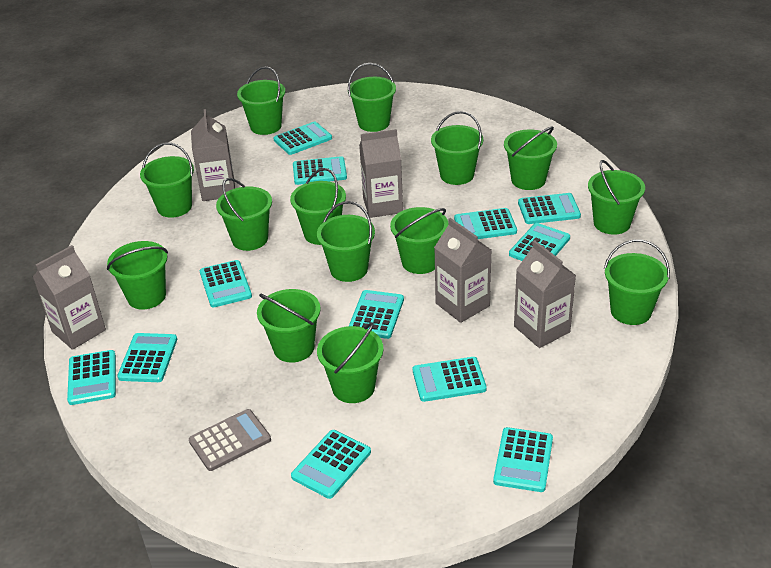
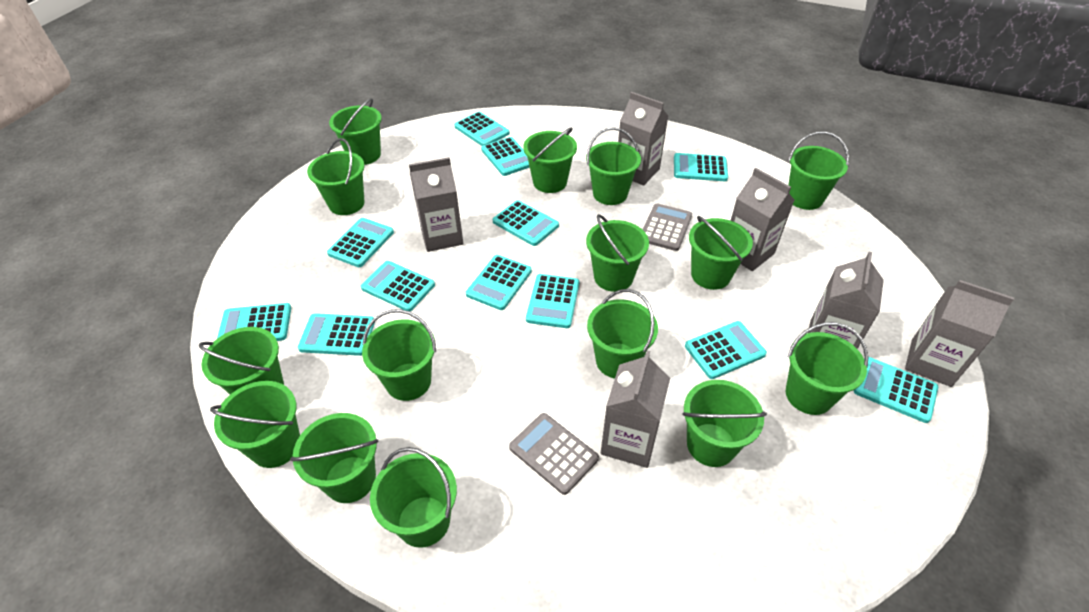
green bucket: 14 -> 15
grey calculator: 1 -> 2
grey carton: 5 -> 6

